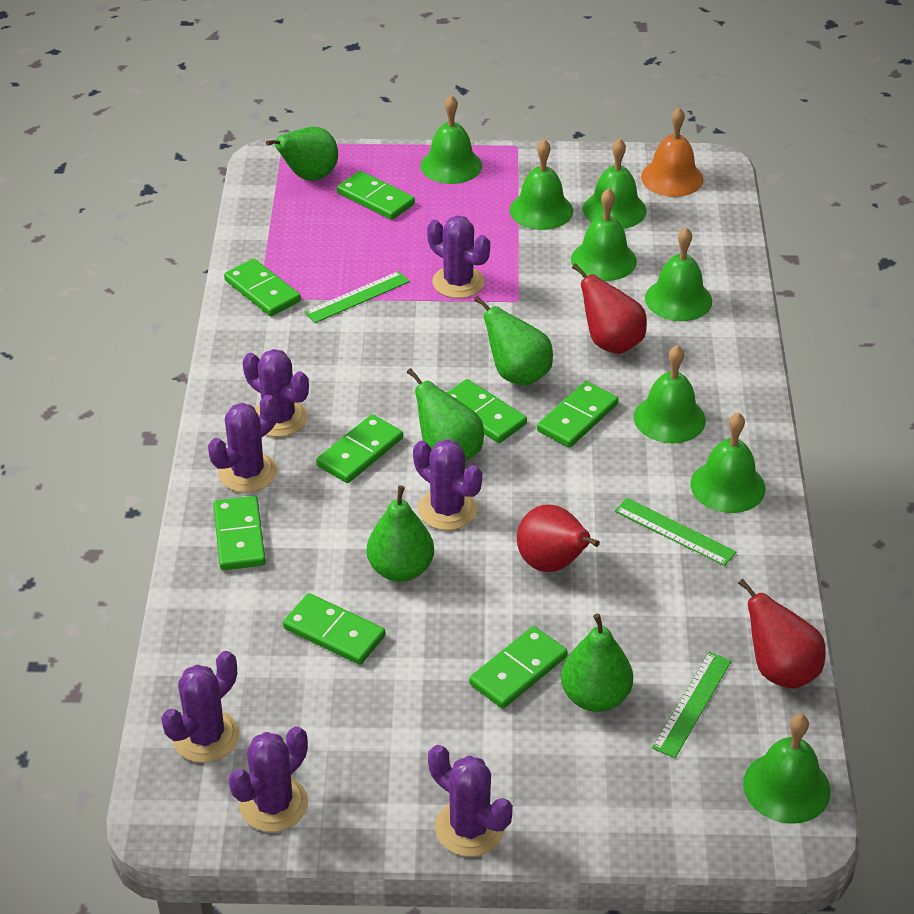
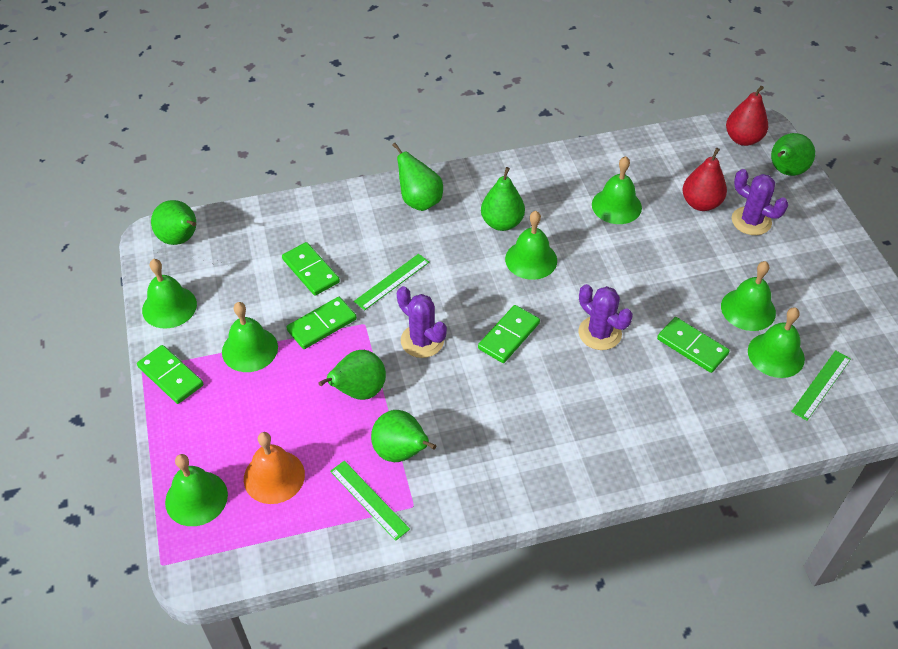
green bell: 8 -> 7
green domino: 8 -> 5
green pear: 5 -> 6
purple cactus: 7 -> 3
red pear: 3 -> 2

